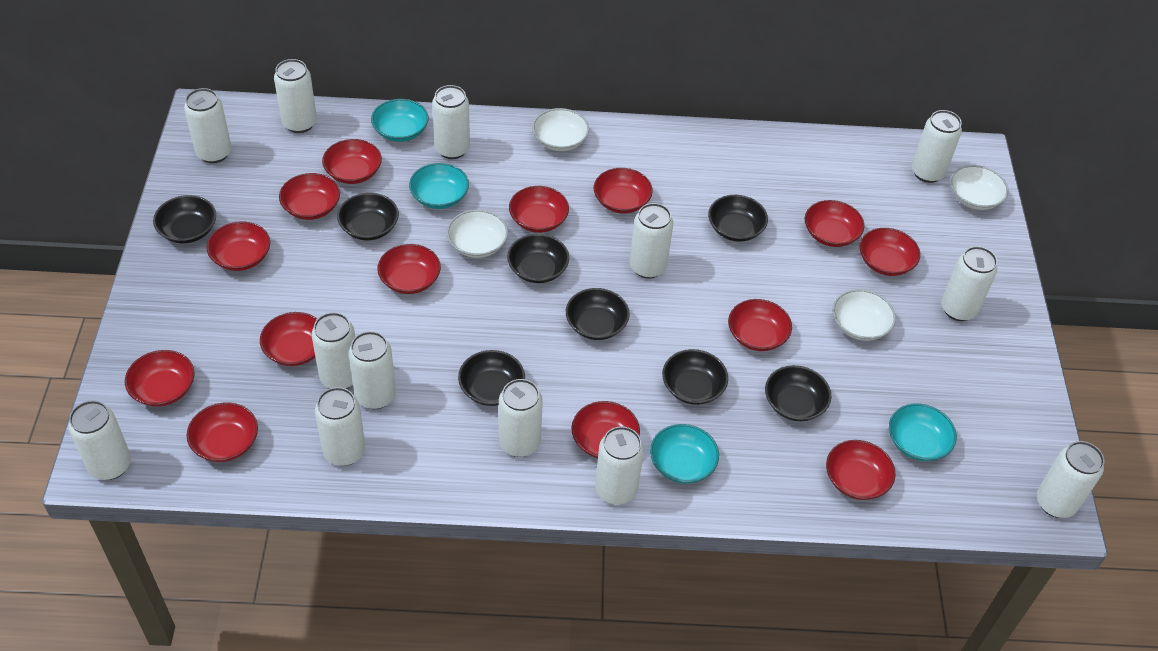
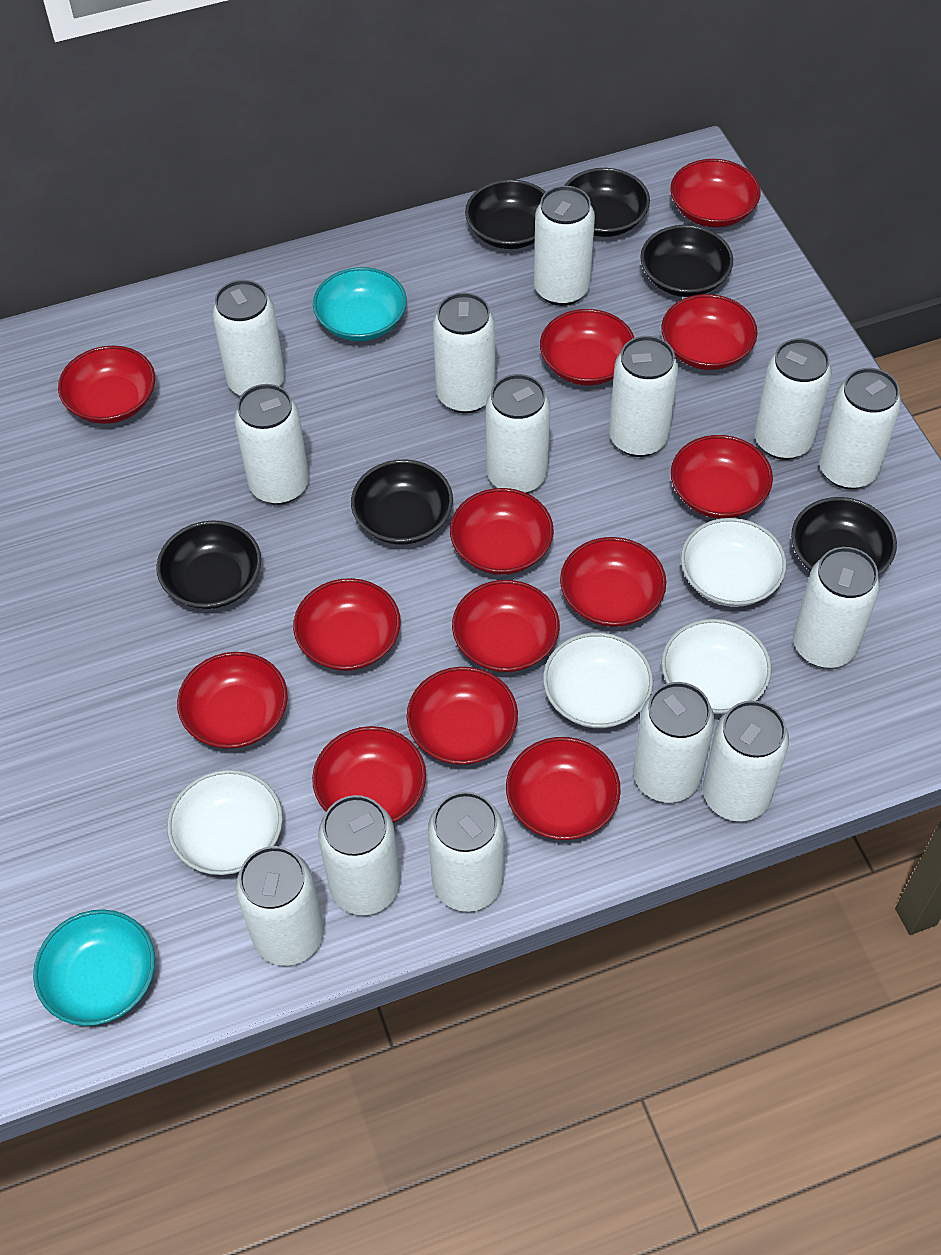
black bowl: 8 -> 6
red bowl: 14 -> 13
turquoise bowl: 4 -> 2
white can: 13 -> 14

